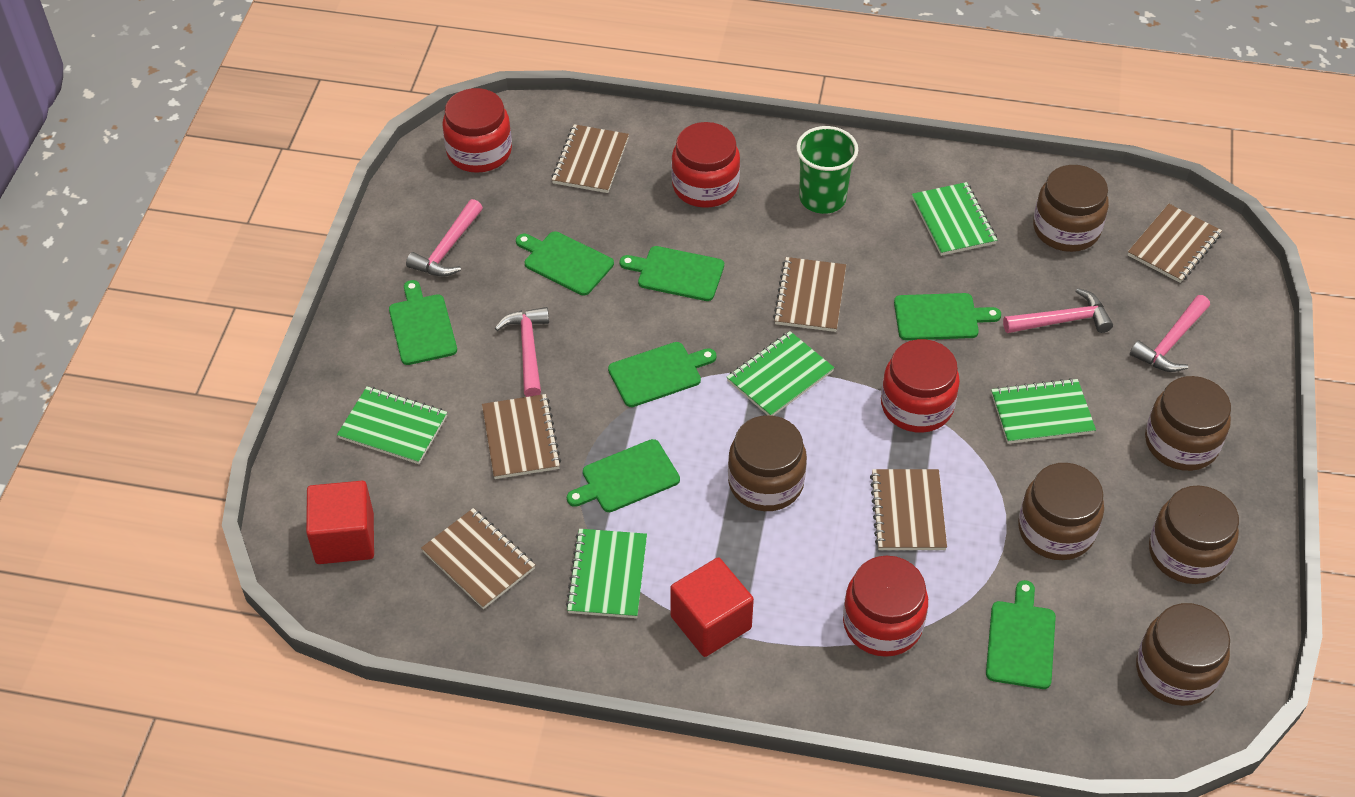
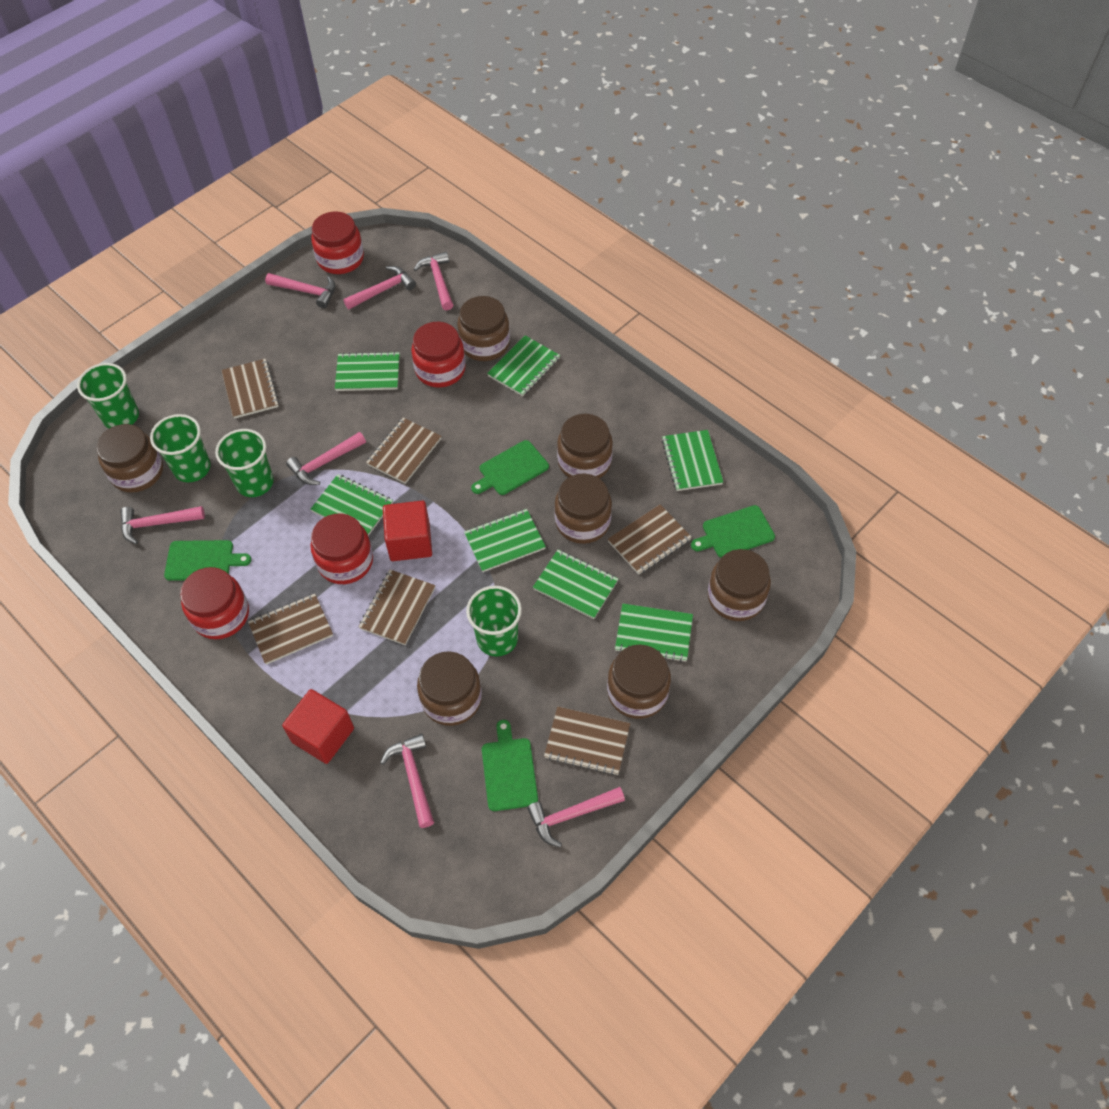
brown jar: 6 -> 7
green cup: 1 -> 4
green cutting board: 7 -> 4
green notebook: 5 -> 7
pink hammer: 4 -> 7

